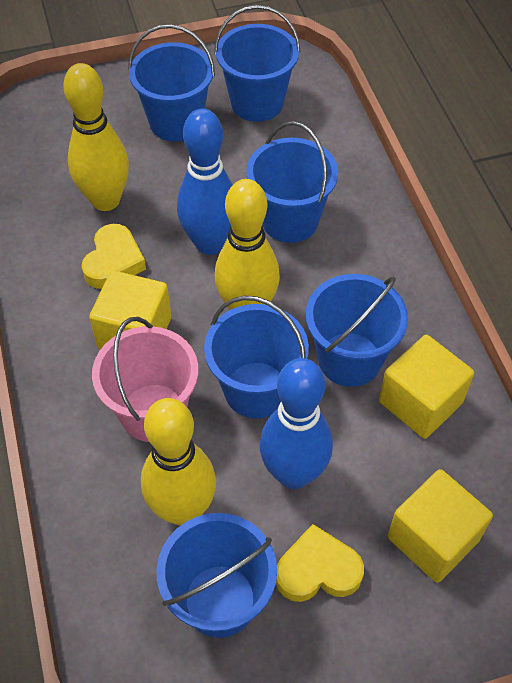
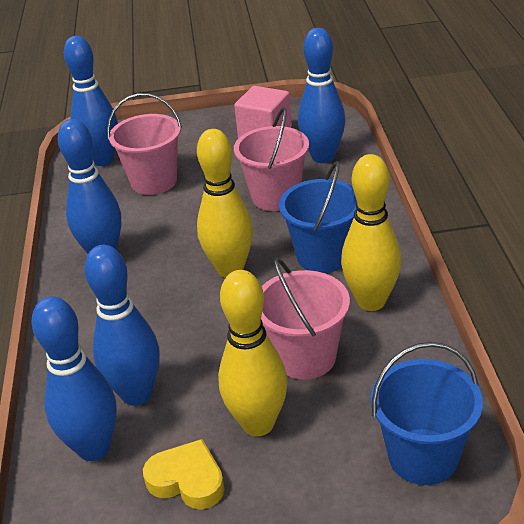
blue bowling pin: 2 -> 5
blue bucket: 6 -> 2
pink bucket: 1 -> 3
pink cube: 0 -> 1
yellow cube: 3 -> 0
yellow heart: 2 -> 1

